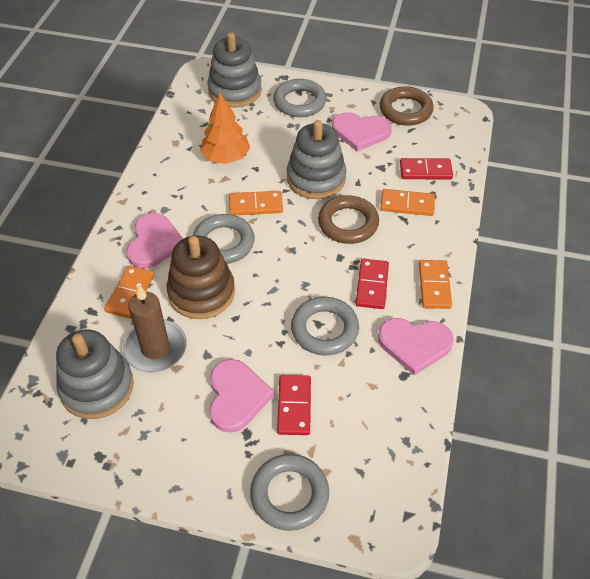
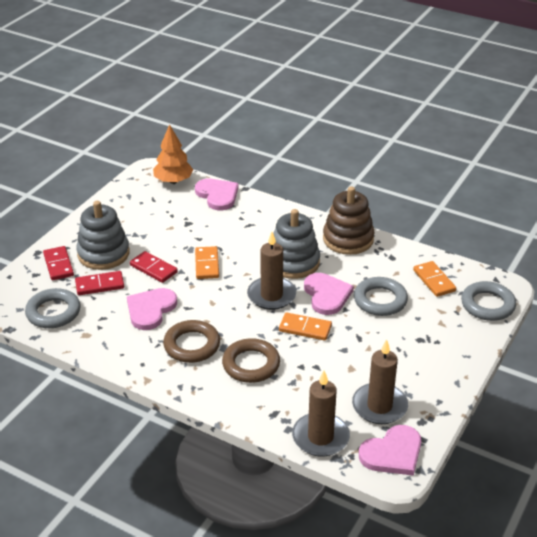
brown candle: 1 -> 3
grey ring: 4 -> 3
grey stacking toy: 3 -> 2
orange domino: 4 -> 3

